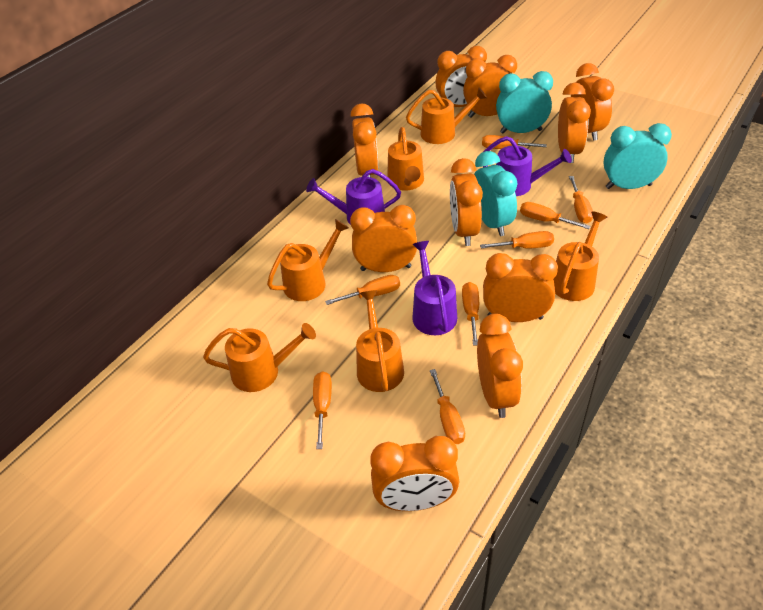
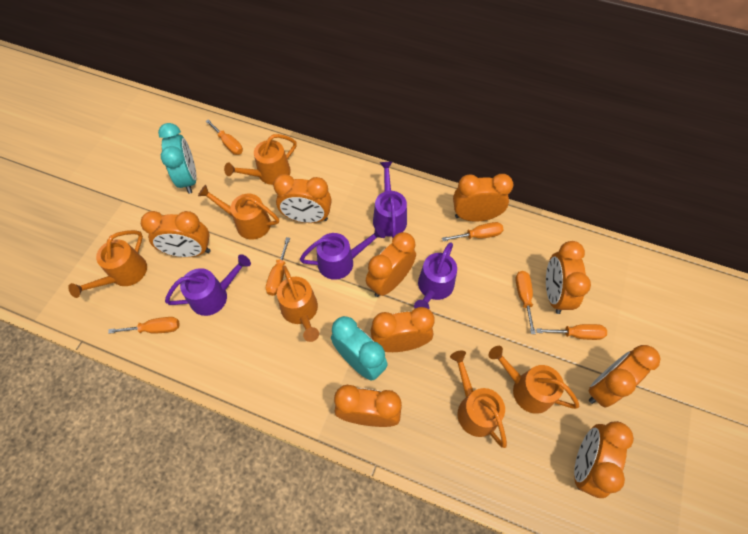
orange clock: 10 -> 9
orange screwdriver: 8 -> 6
purple watering can: 3 -> 4
turquoise clock: 3 -> 2

